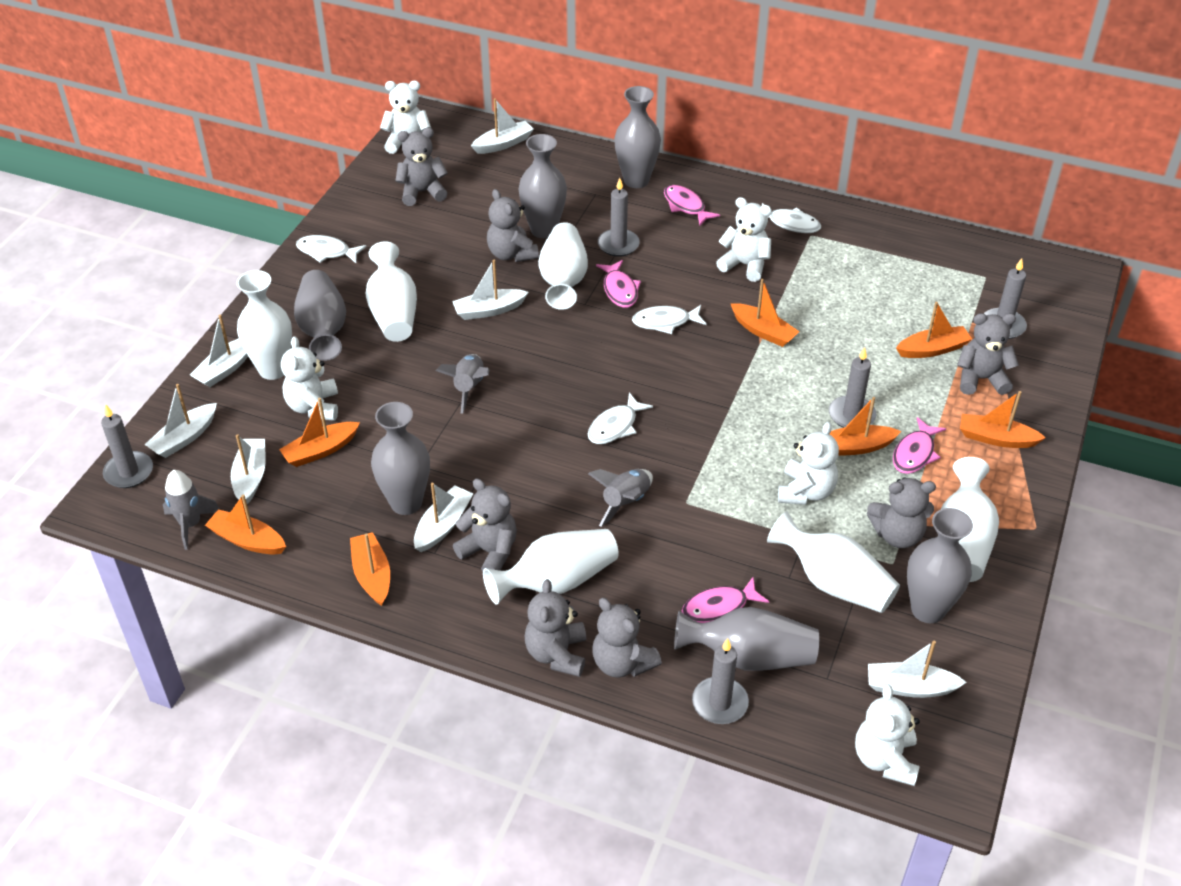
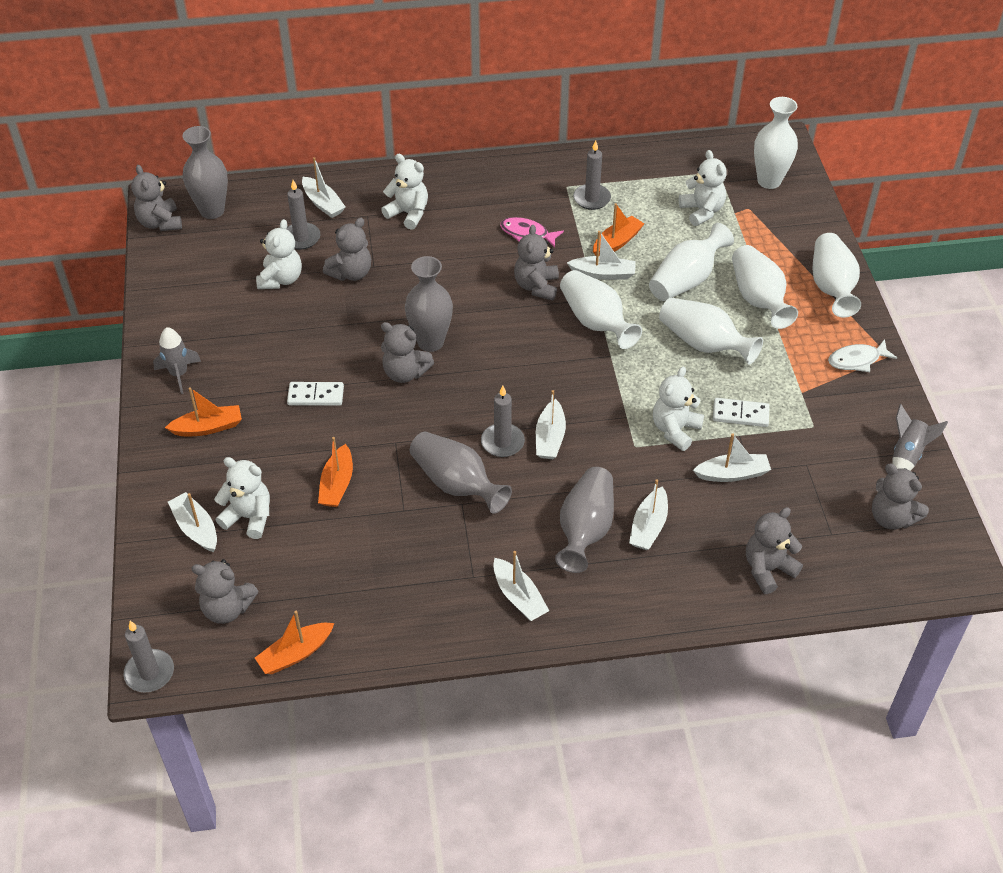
grey candle: 5 -> 4
grey rocket: 3 -> 2
grey vase: 6 -> 4
orange boat: 7 -> 4
pink fish: 4 -> 1
white domino: 0 -> 2
white fish: 4 -> 1

